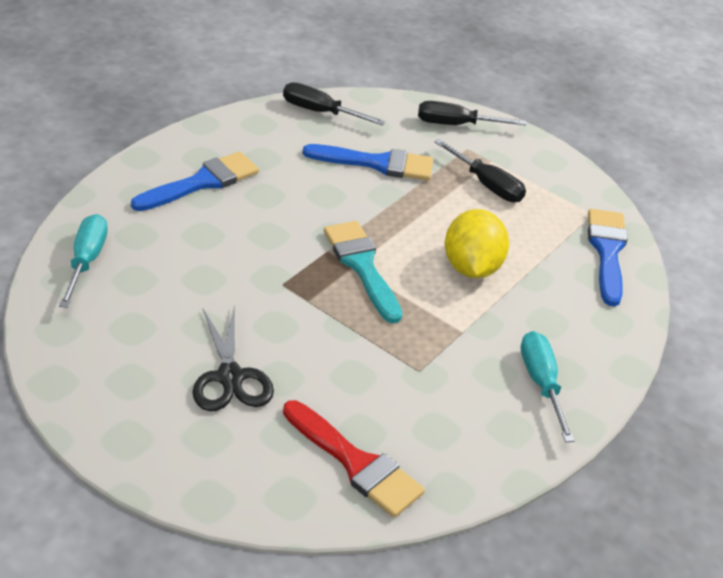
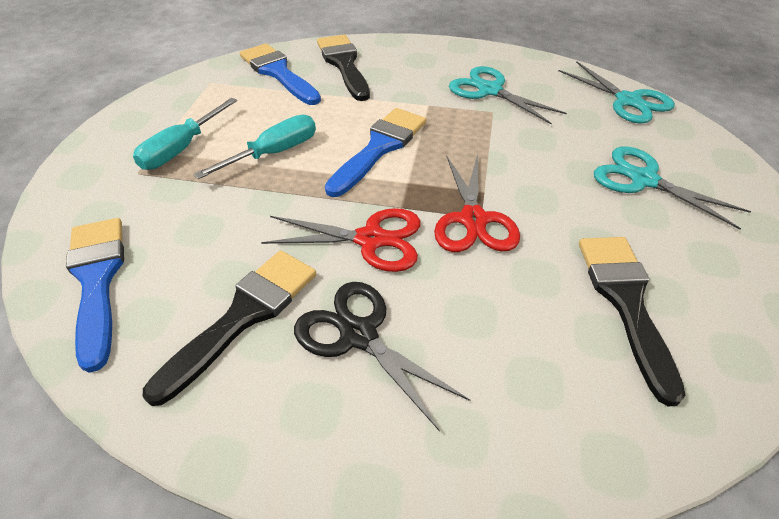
black brush: 0 -> 3
black screwdriver: 3 -> 0
red brush: 1 -> 0
red scissors: 0 -> 2
turquoise brush: 1 -> 0
turquoise scissors: 0 -> 3
yellow lemon: 1 -> 0

